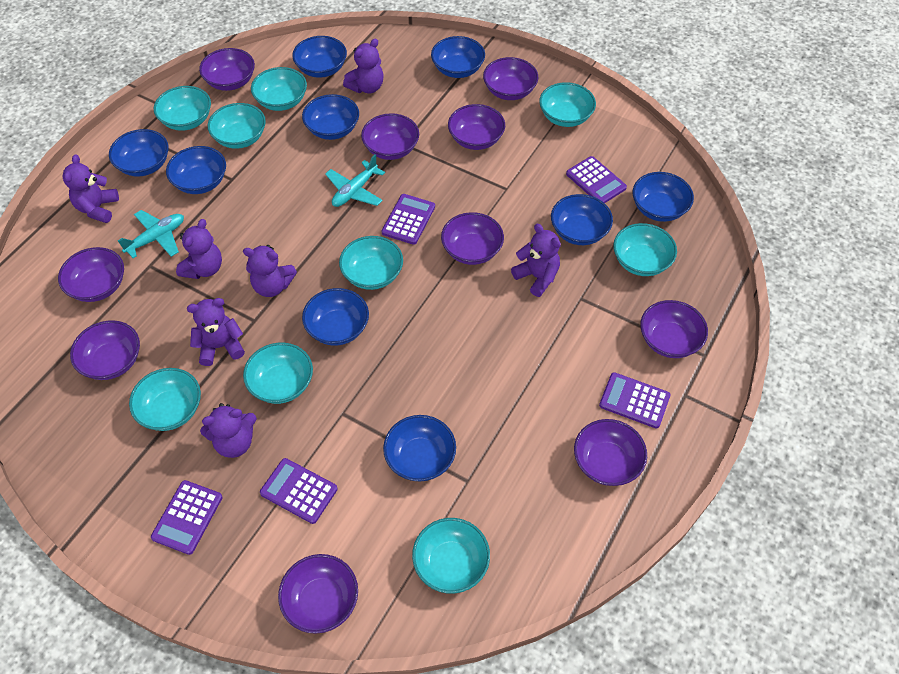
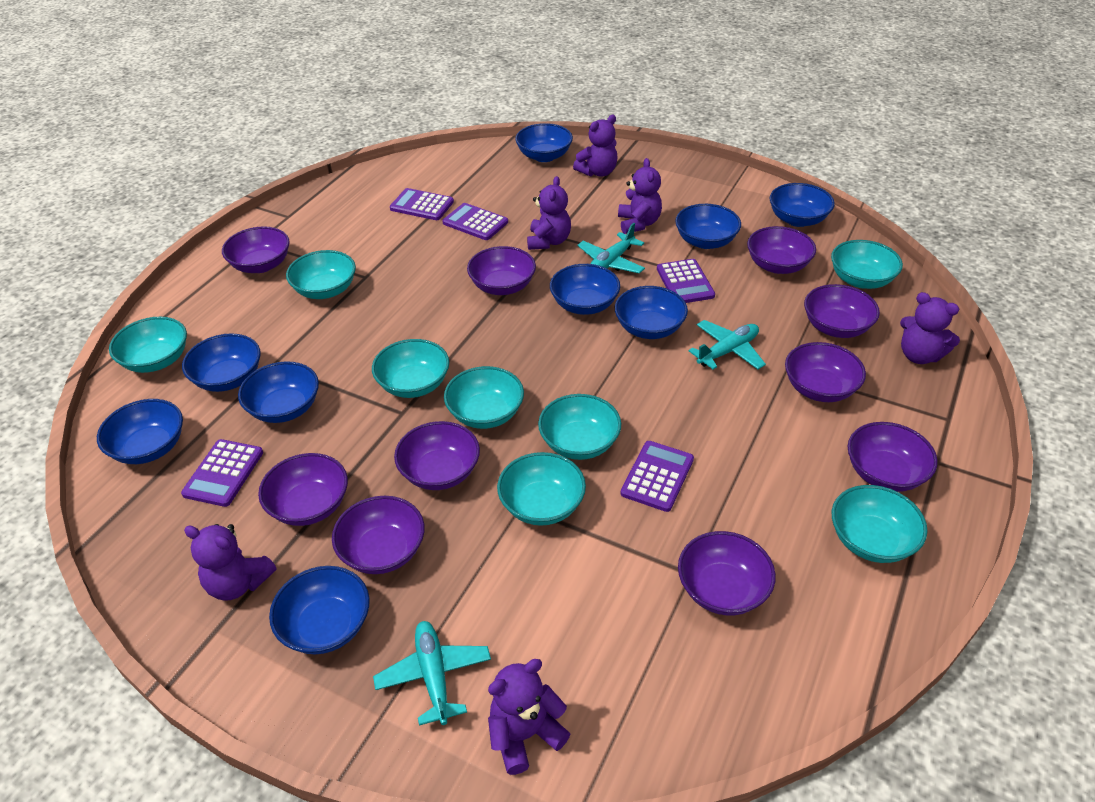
purple teddy bear: 7 -> 6
turquoise bowl: 9 -> 8
turquoise plane: 2 -> 3

